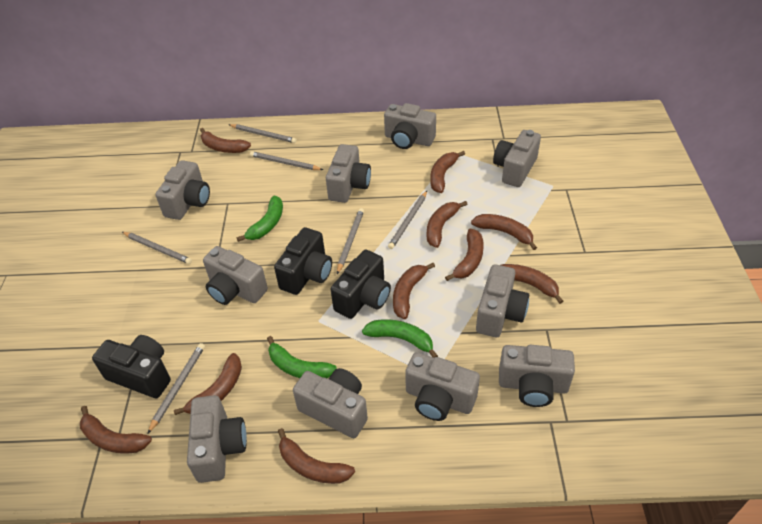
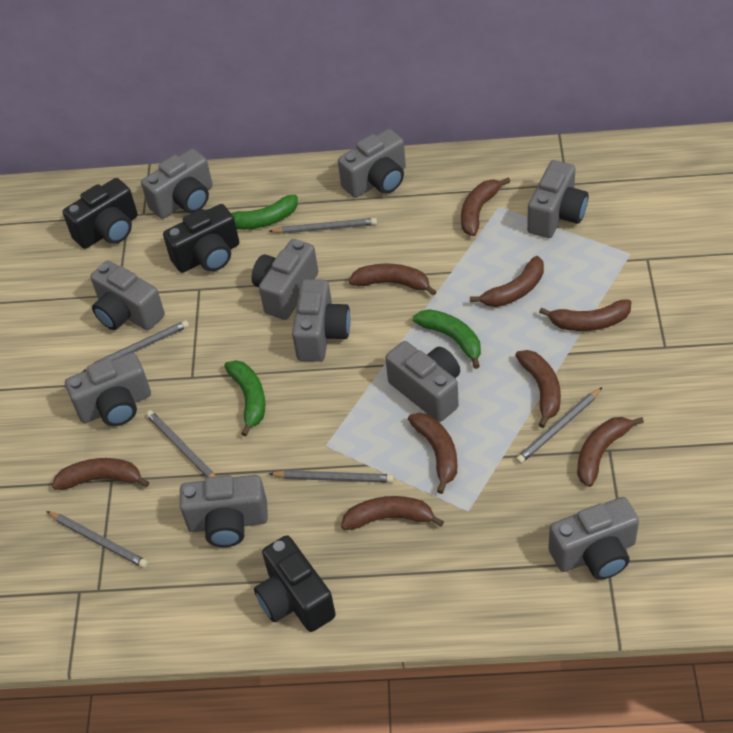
brown banana: 10 -> 9

